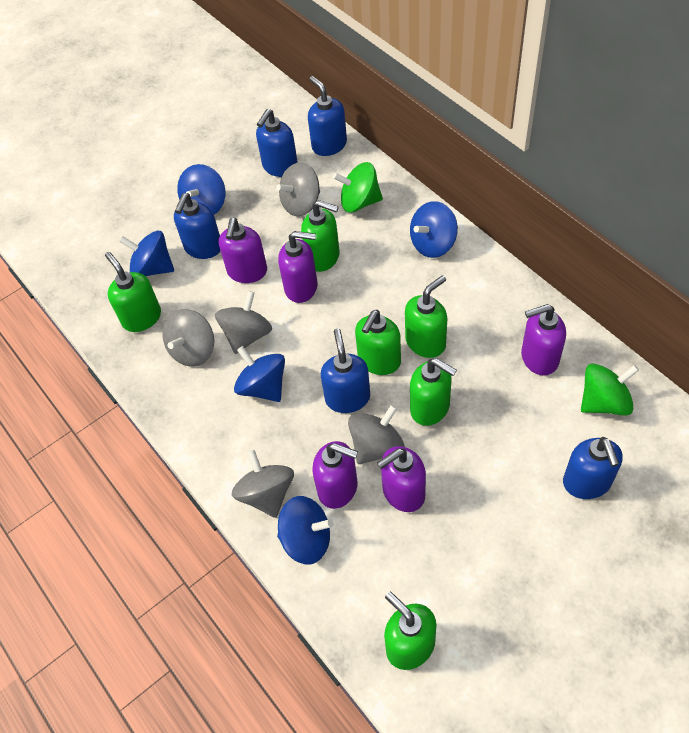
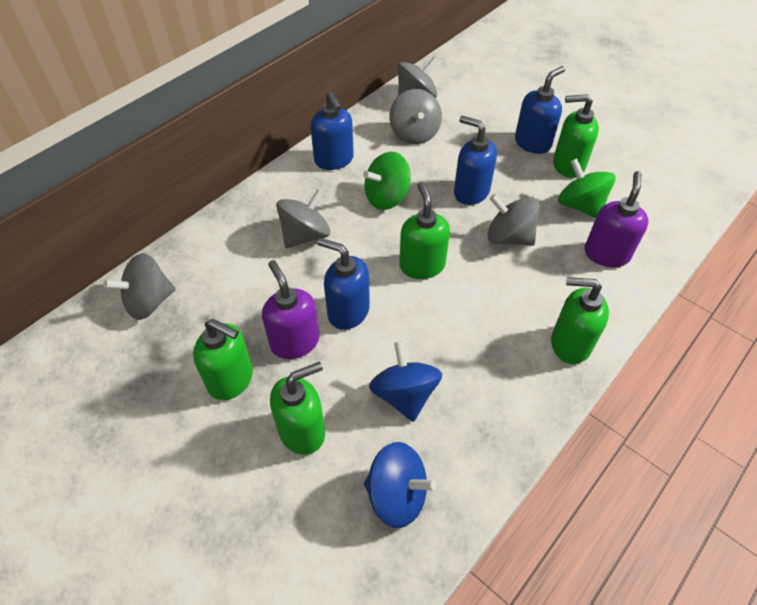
blue soap dispenser: 5 -> 4
blue spinning top: 5 -> 2
green soap dispenser: 6 -> 5
purple soap dispenser: 5 -> 2

